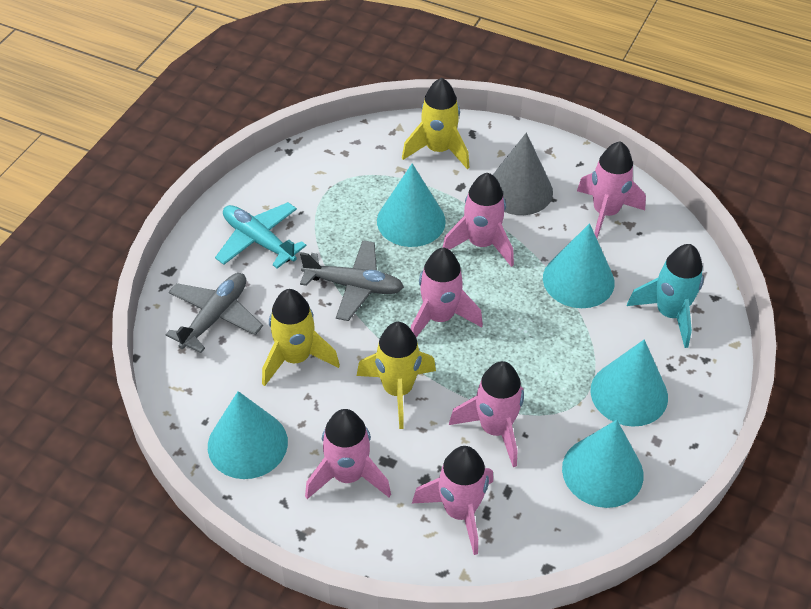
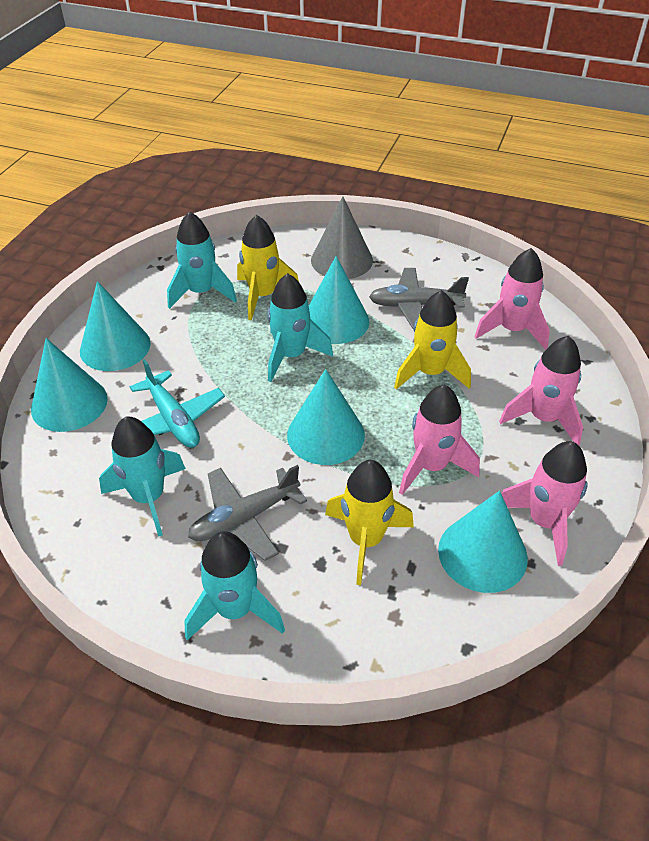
pink rocket: 6 -> 4
turquoise rocket: 1 -> 4

